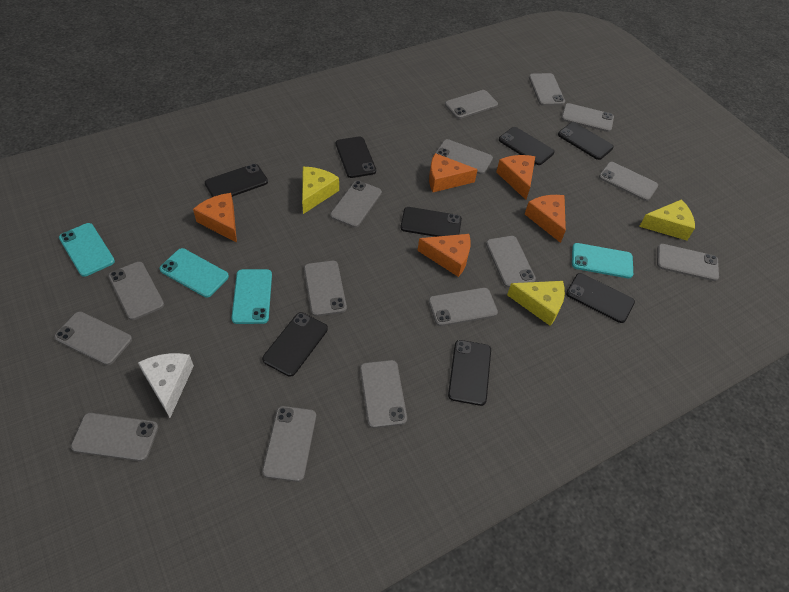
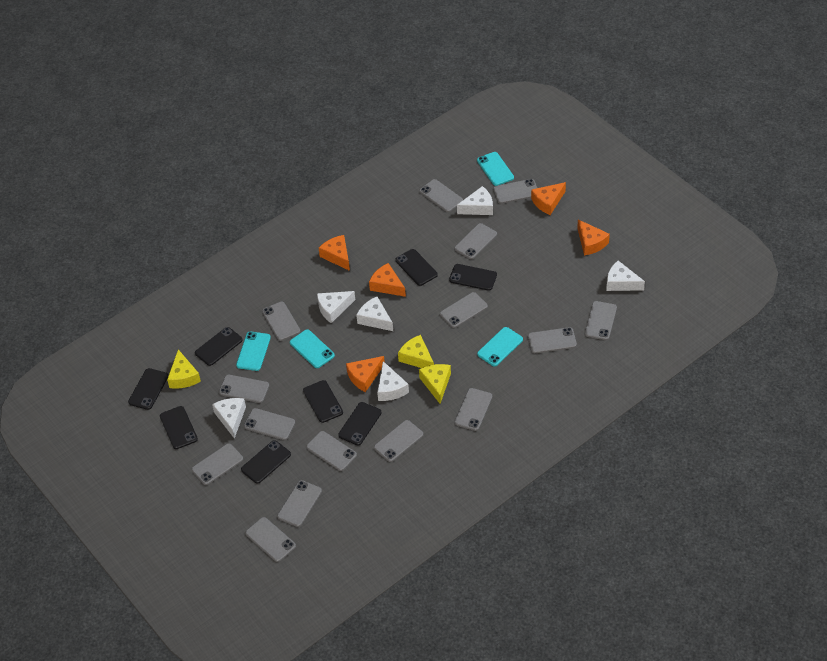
white cheese: 1 -> 6

